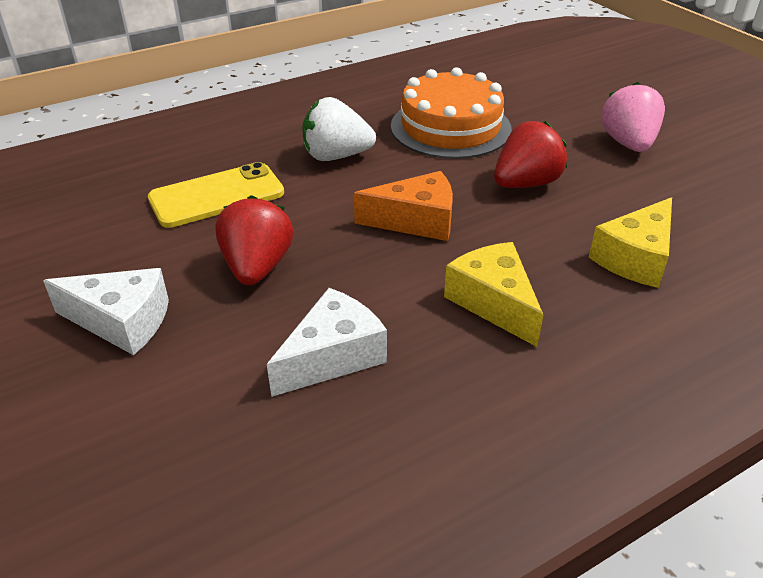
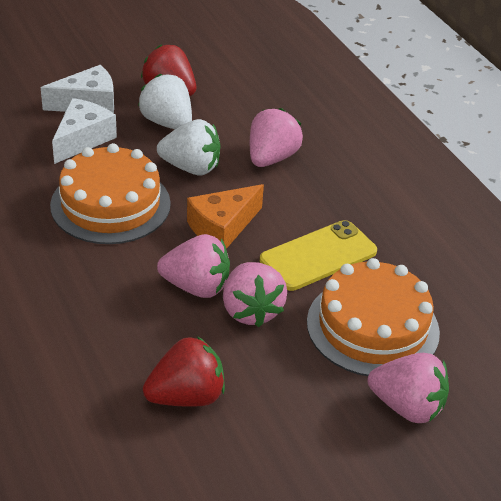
orange cake: 1 -> 2
pink strawberry: 1 -> 4
white strawberry: 1 -> 2
yellow cheese: 2 -> 0

